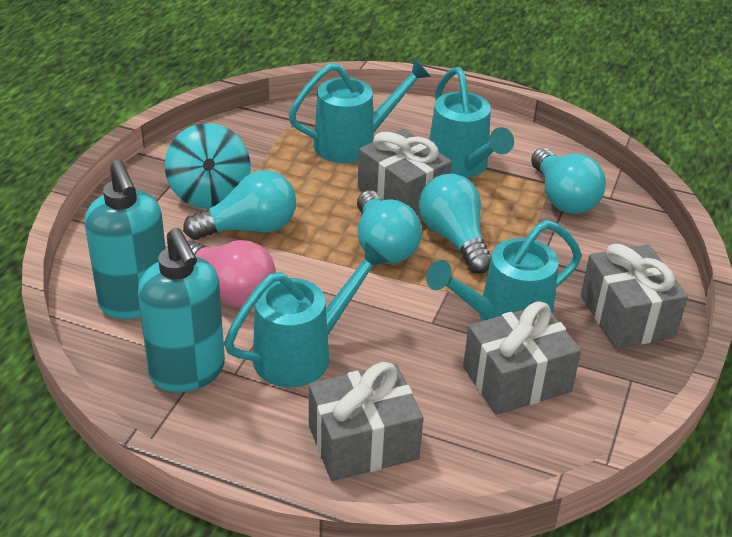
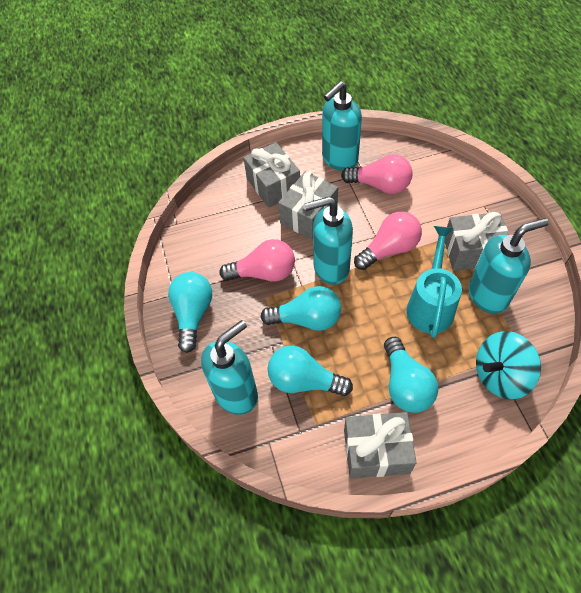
pink light bulb: 1 -> 3
turquoise soap dispenser: 2 -> 4
turquoise watering can: 4 -> 1

